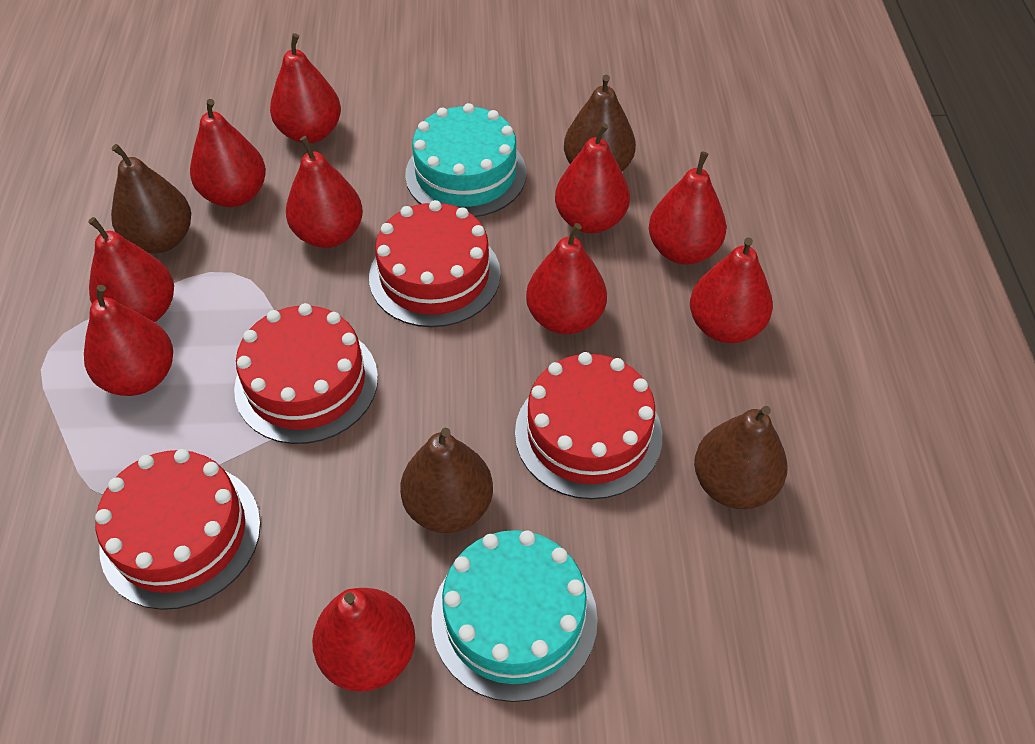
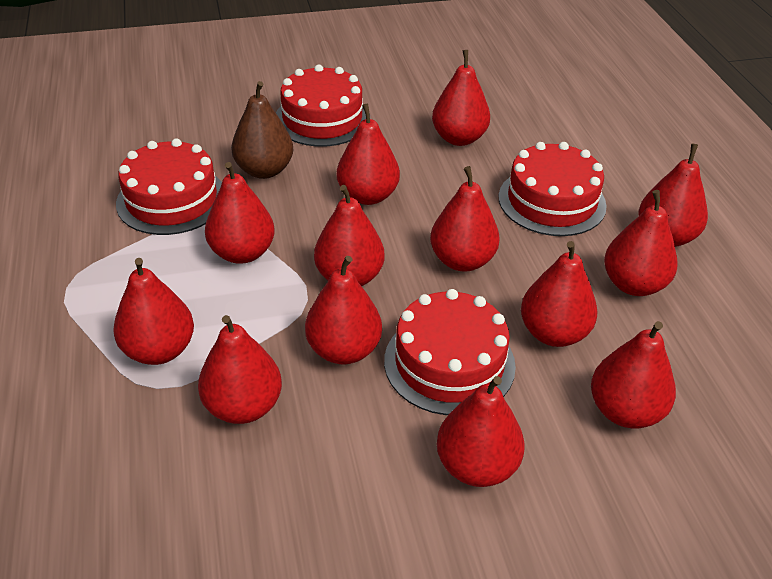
brown pear: 4 -> 1
red pear: 10 -> 13
turquoise cake: 2 -> 0

